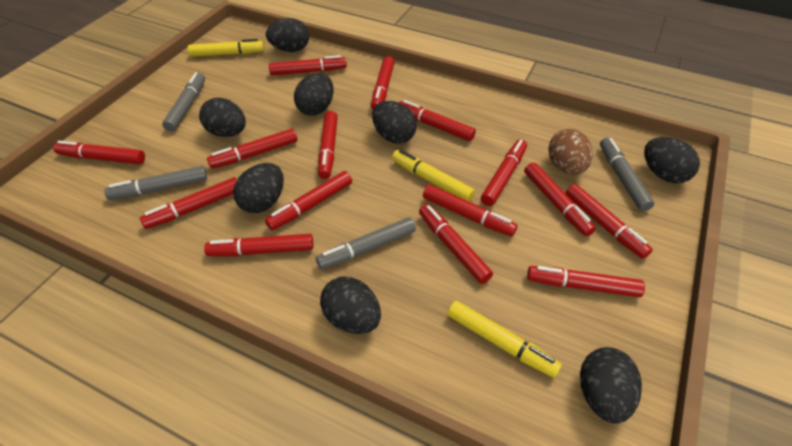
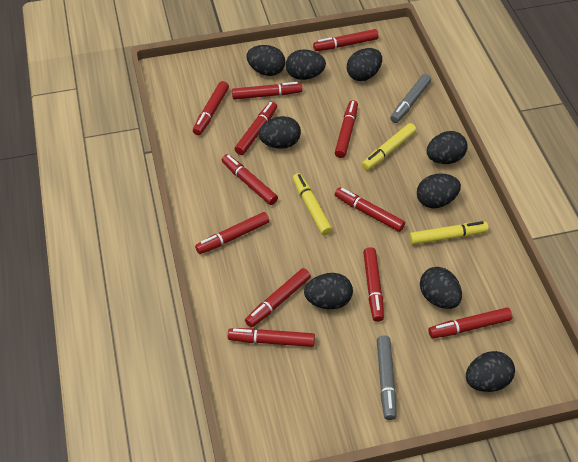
black egg: 8 -> 9
brown egg: 1 -> 0
grey marker: 4 -> 2
red marker: 15 -> 12

